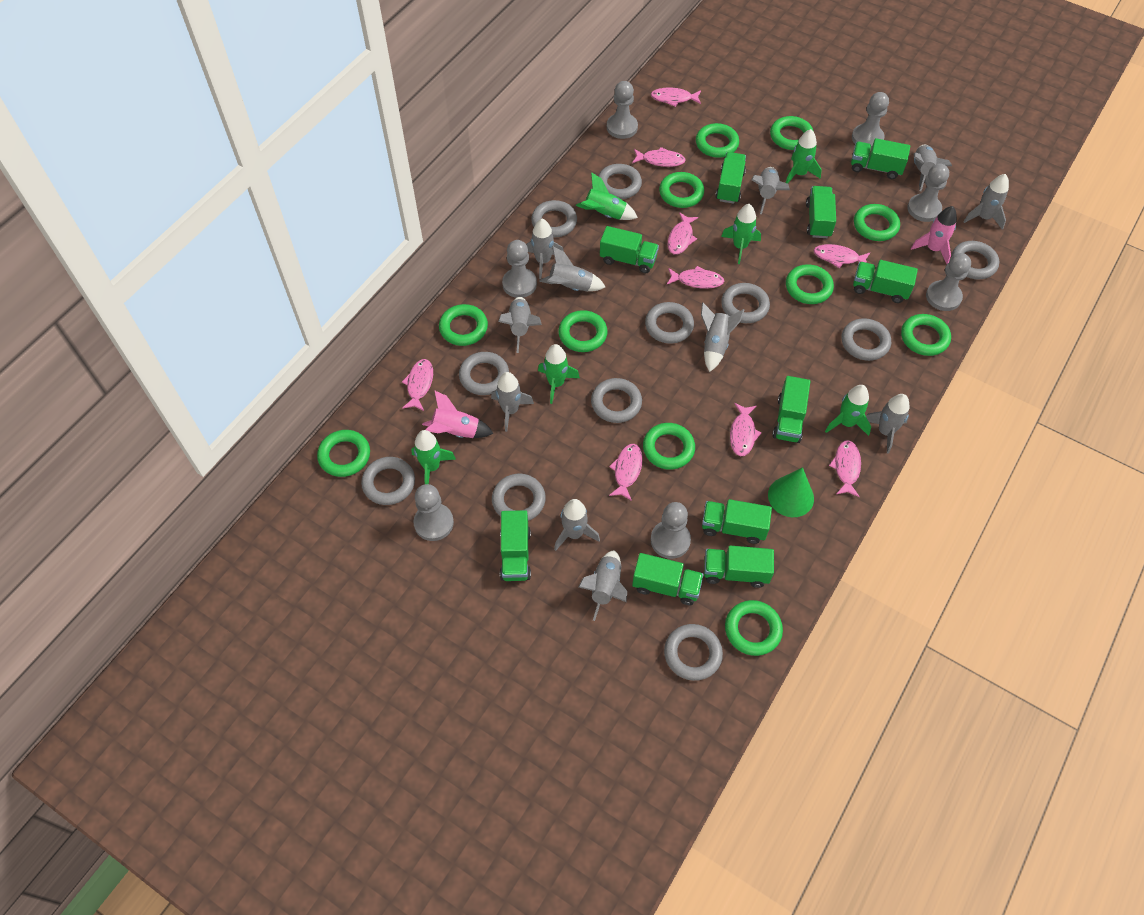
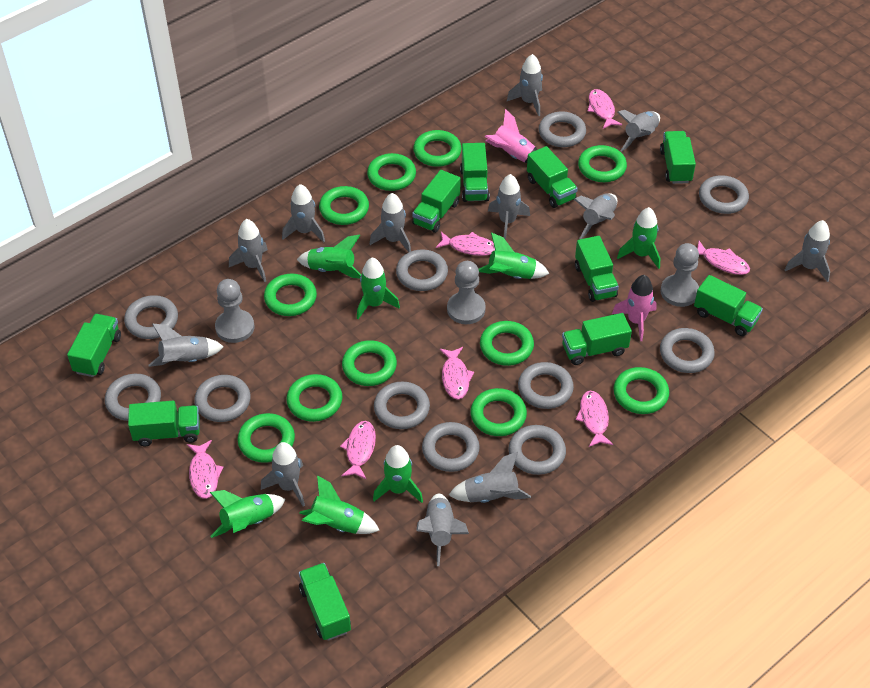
green cone: 1 -> 0
green rocket: 6 -> 7
grey pawn: 7 -> 3
grey rocket: 11 -> 12
pink fish: 9 -> 7

